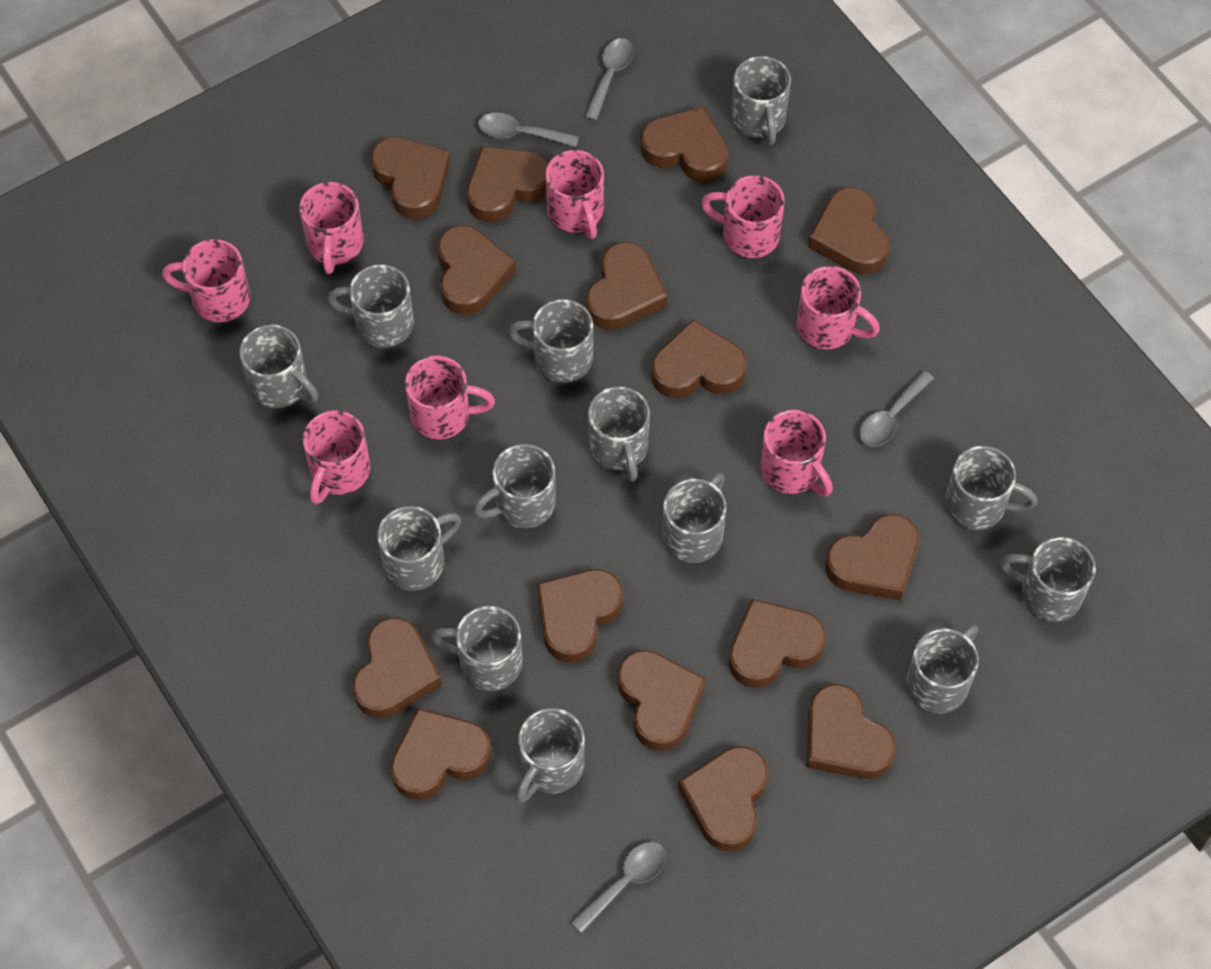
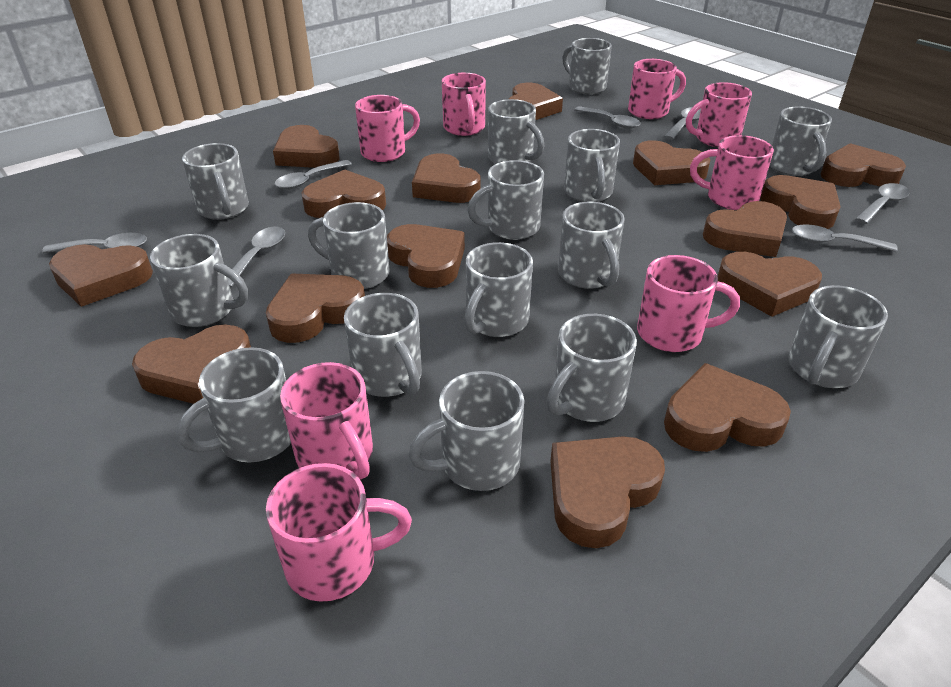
grey mug: 13 -> 15
grey spoon: 4 -> 7

